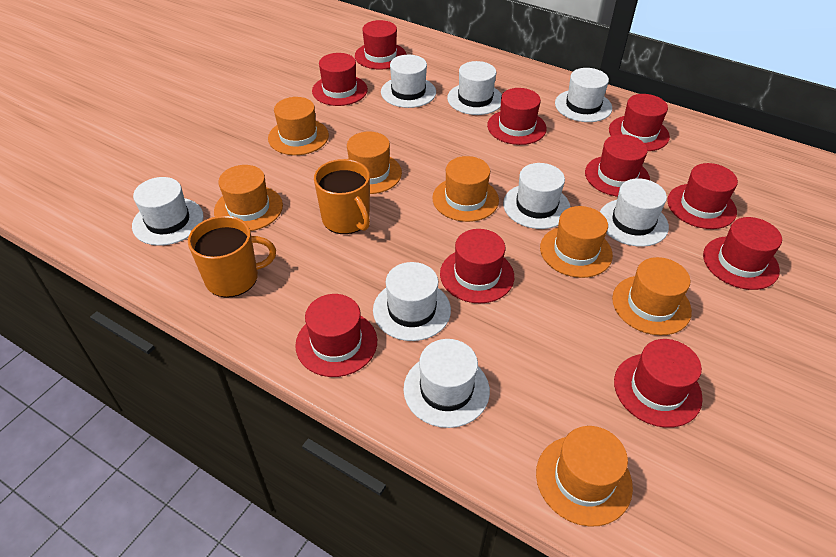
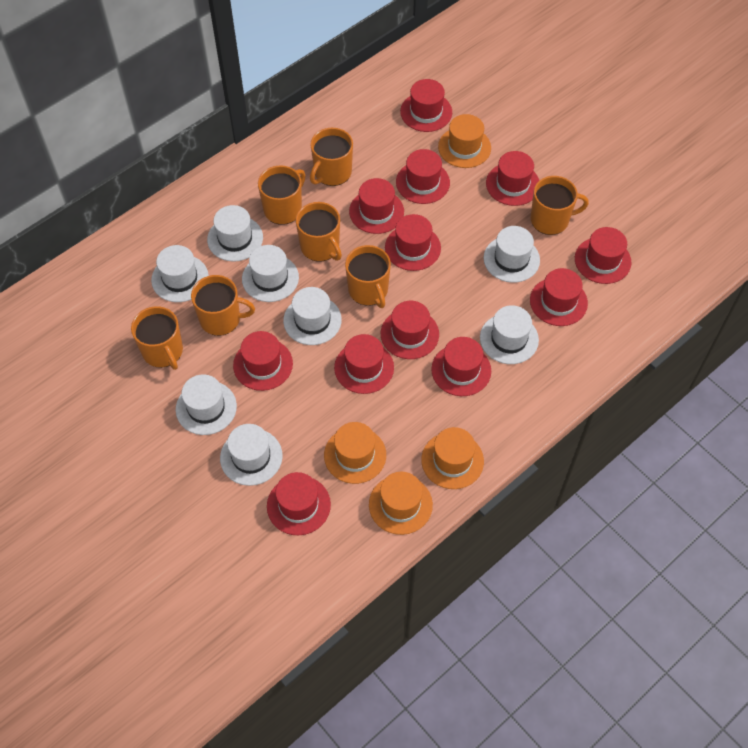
orange hat: 7 -> 4
orange mug: 2 -> 7
red hat: 10 -> 12

